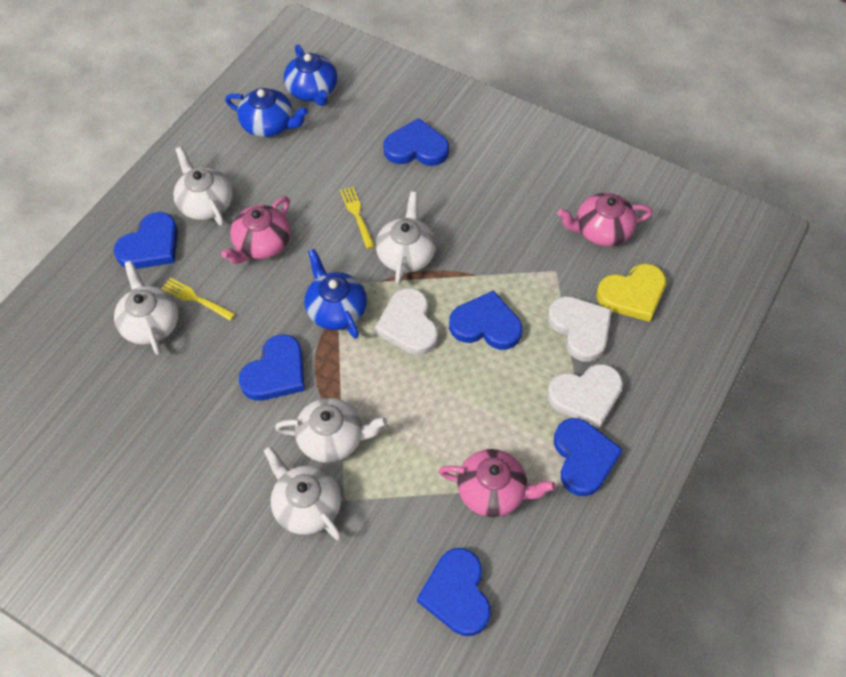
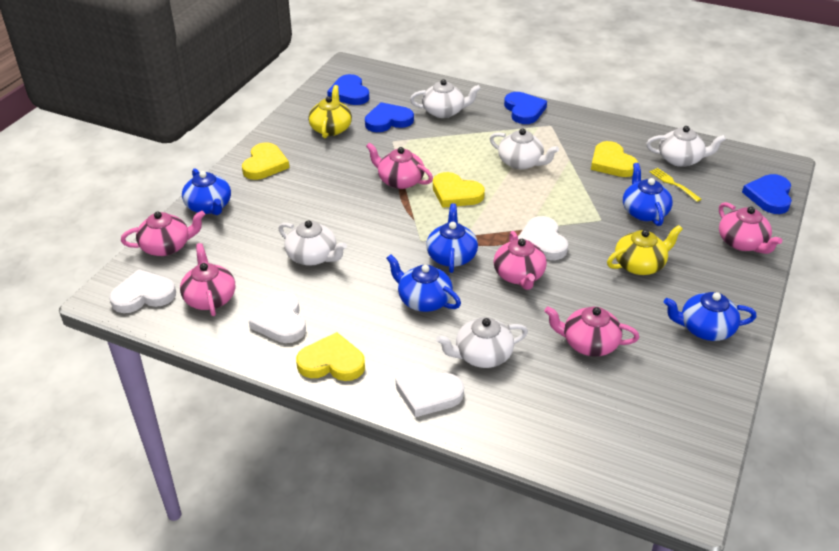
blue heart: 6 -> 4
blue teapot: 3 -> 5
pink teapot: 3 -> 6
white heart: 3 -> 4
yellow fork: 2 -> 1
yellow heart: 1 -> 4
yellow teapot: 0 -> 2

